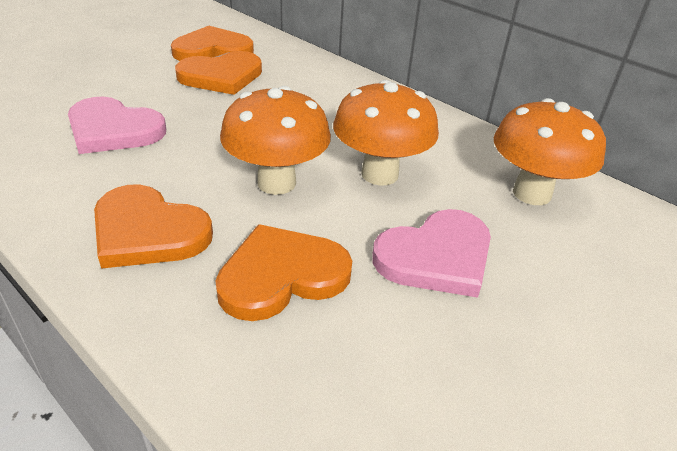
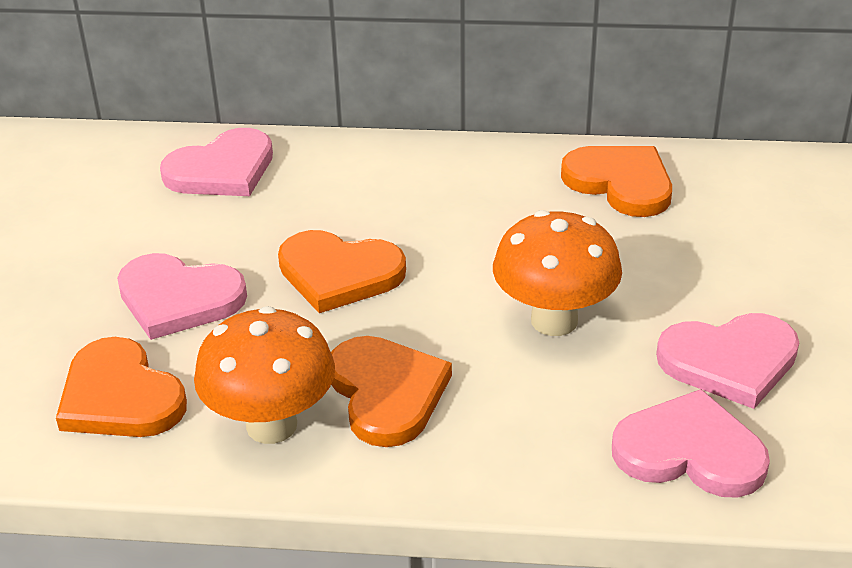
orange mushroom: 3 -> 2
pink heart: 2 -> 4

